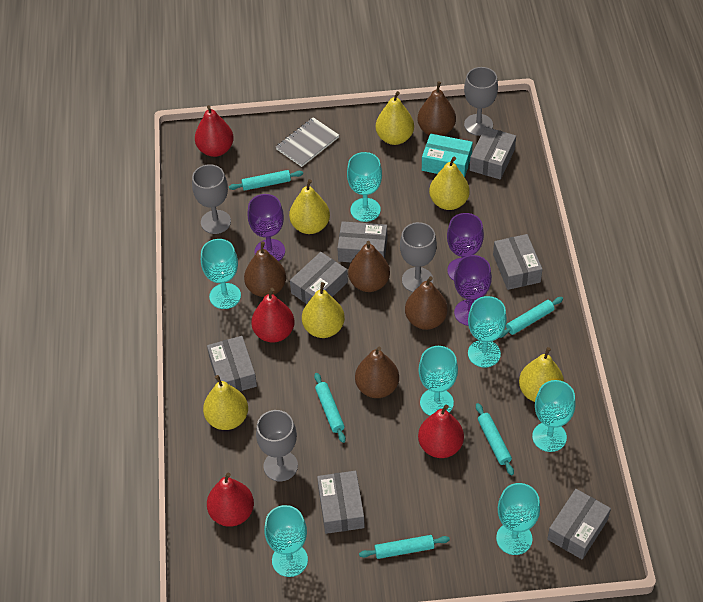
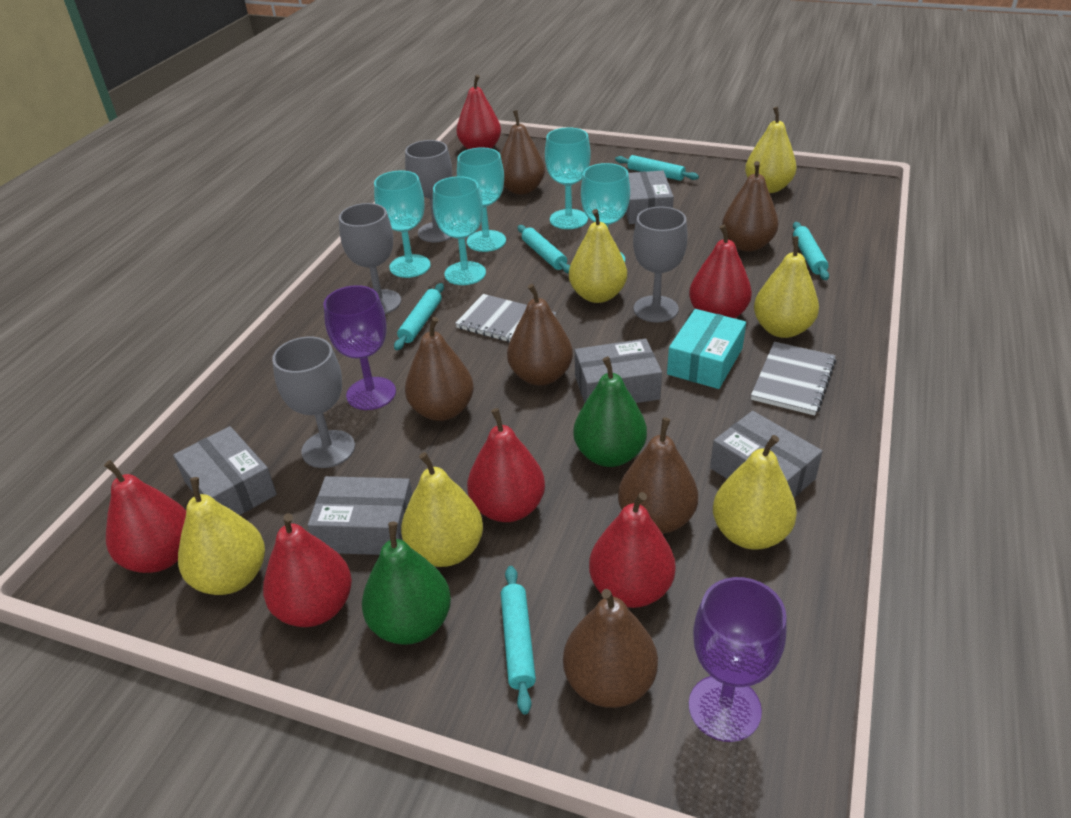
brown pear: 5 -> 6
green pear: 0 -> 2
grey box: 7 -> 5
grey notebook: 1 -> 2
purple goblet: 3 -> 2
red pear: 4 -> 6
turquoise goblet: 7 -> 5

